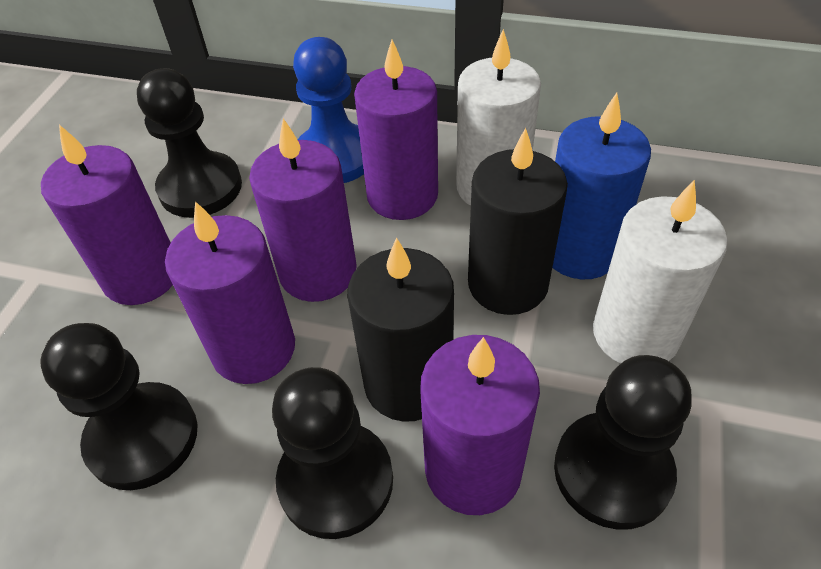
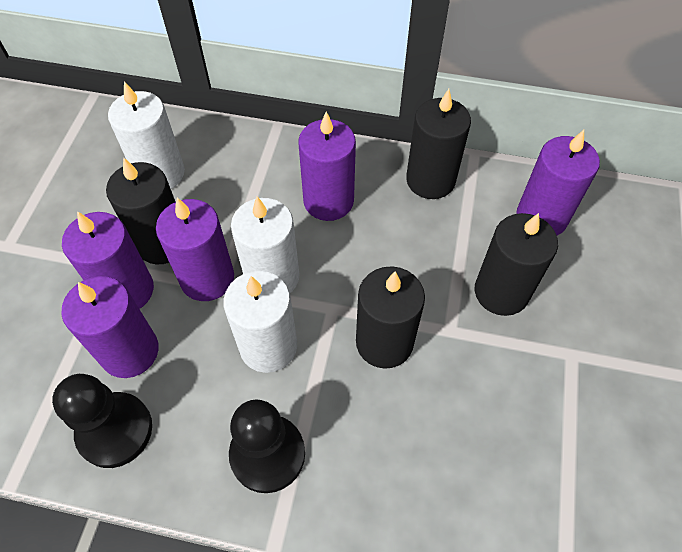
black candle: 2 -> 4
black pawn: 4 -> 2
blue candle: 1 -> 0
blue pawn: 1 -> 0
white candle: 2 -> 3

